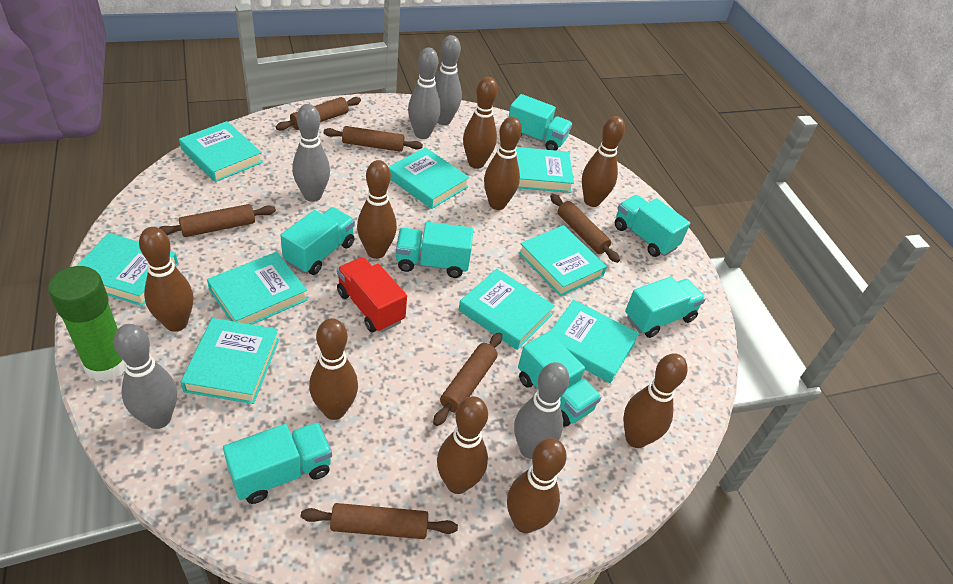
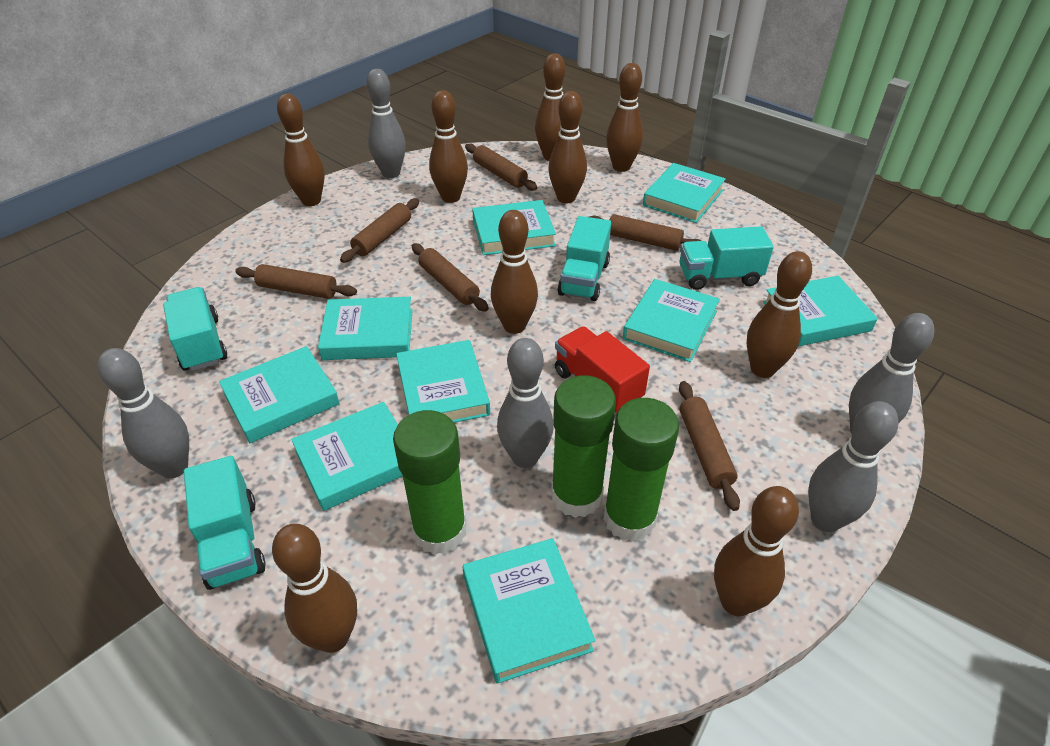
green glue stick: 1 -> 3
turquoise truck: 7 -> 4

